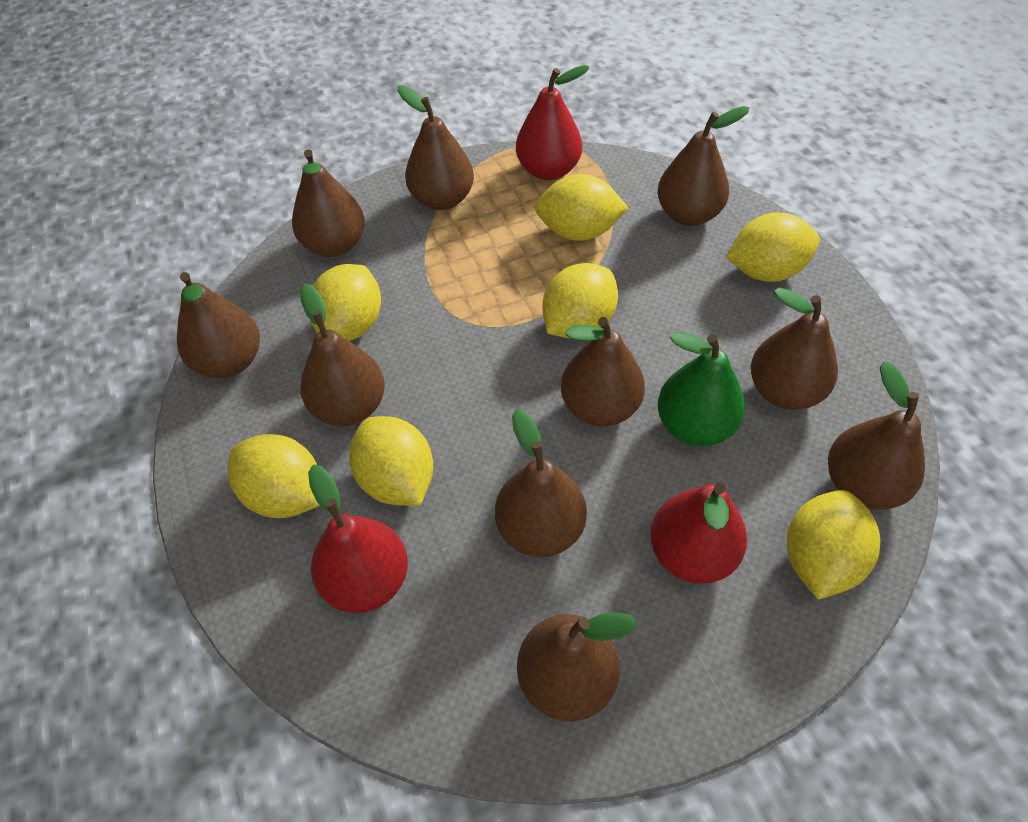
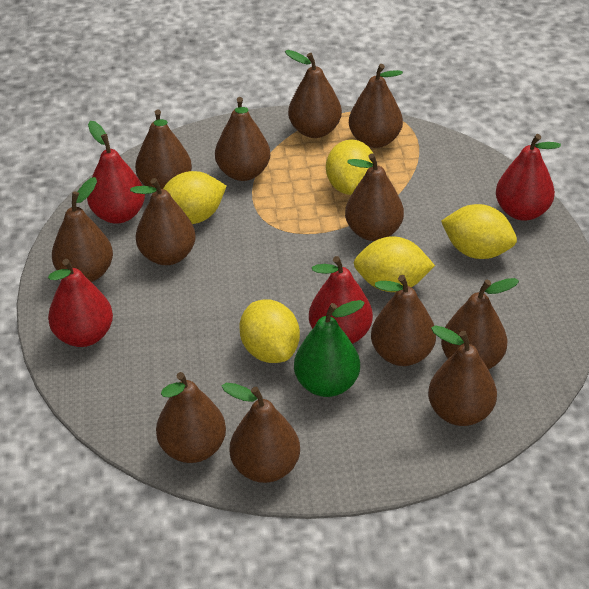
brown pear: 10 -> 12
red pear: 3 -> 4
yellow lemon: 7 -> 5

